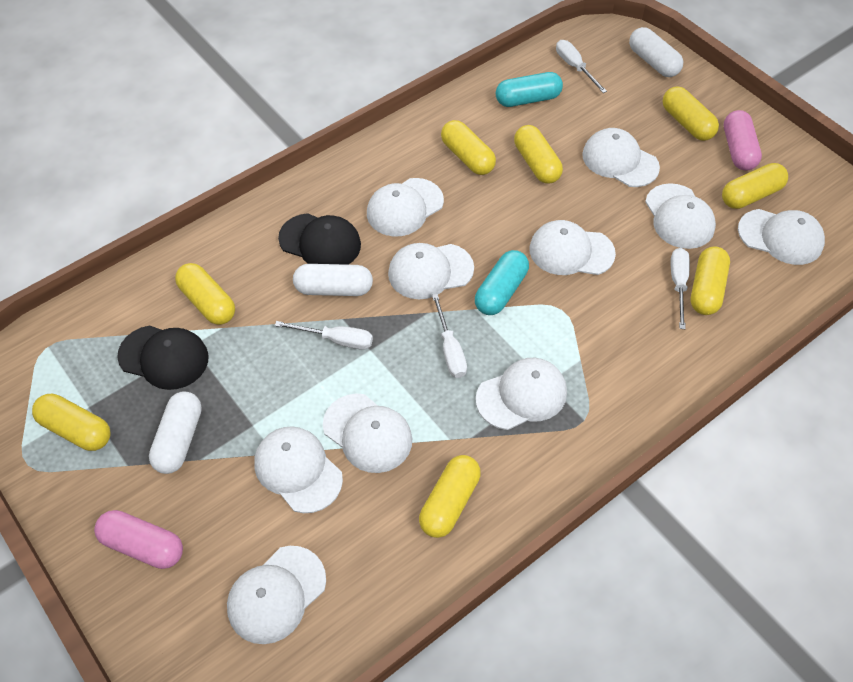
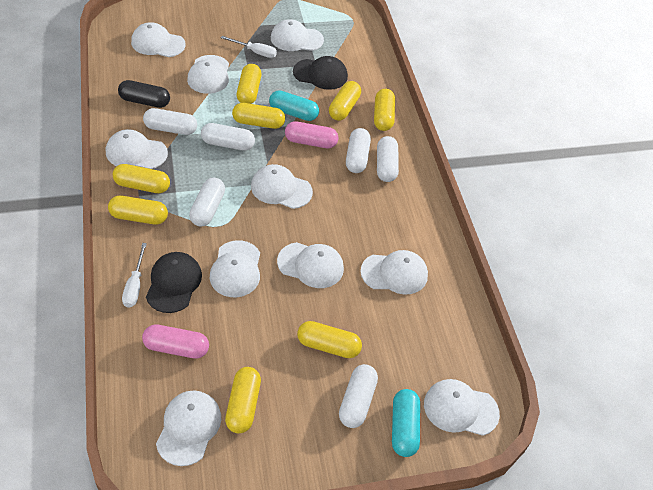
black capsule: 0 -> 1
white capsule: 3 -> 6
white screwdriver: 4 -> 2

